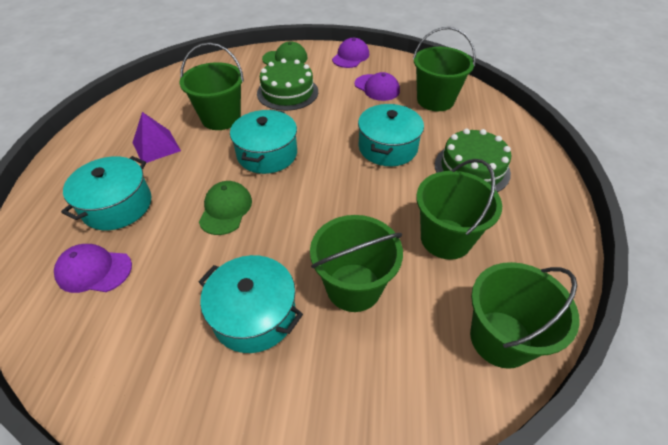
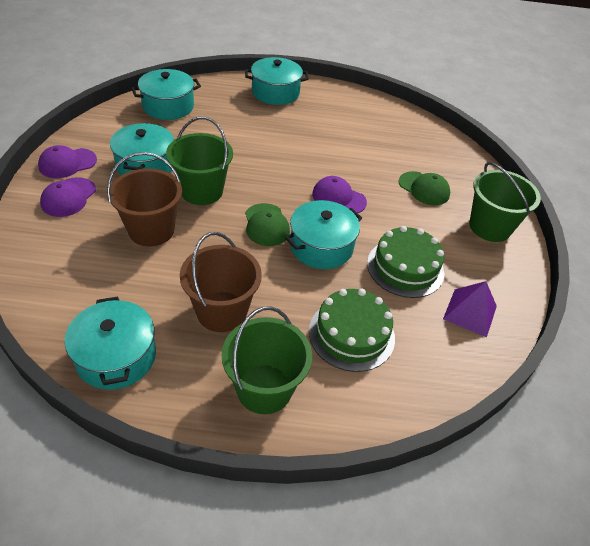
brown bucket: 0 -> 2
green bucket: 5 -> 3
turquoise pot: 4 -> 5

